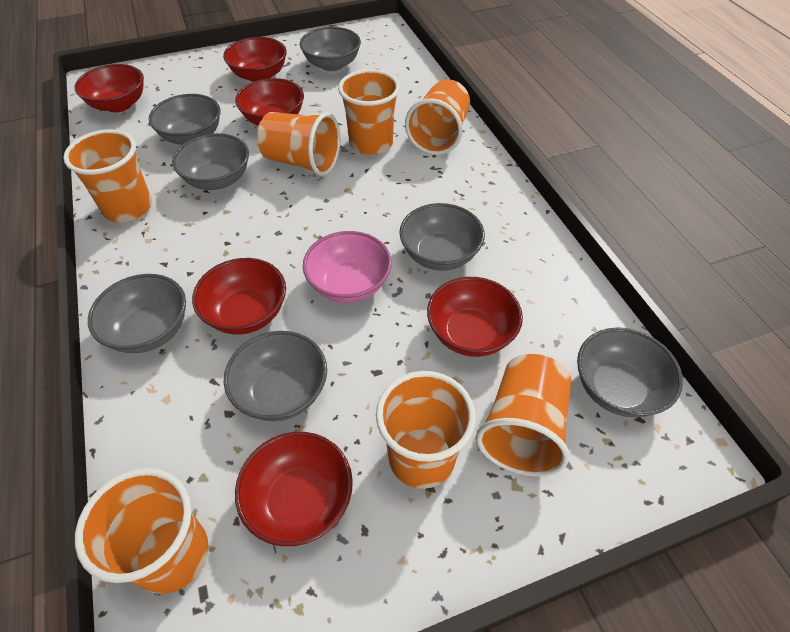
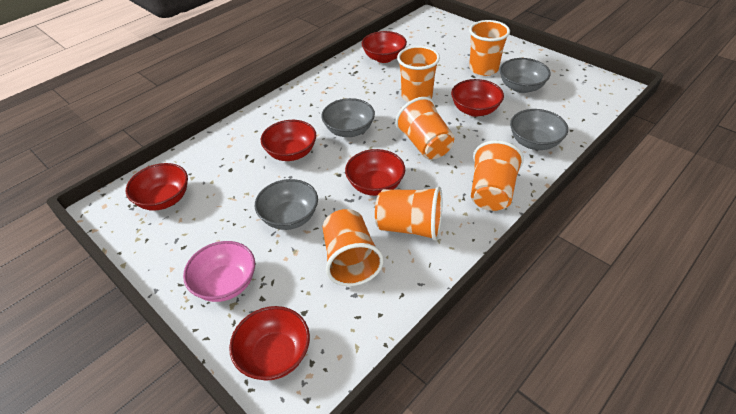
grey bowl: 7 -> 4
orange cup: 7 -> 6

